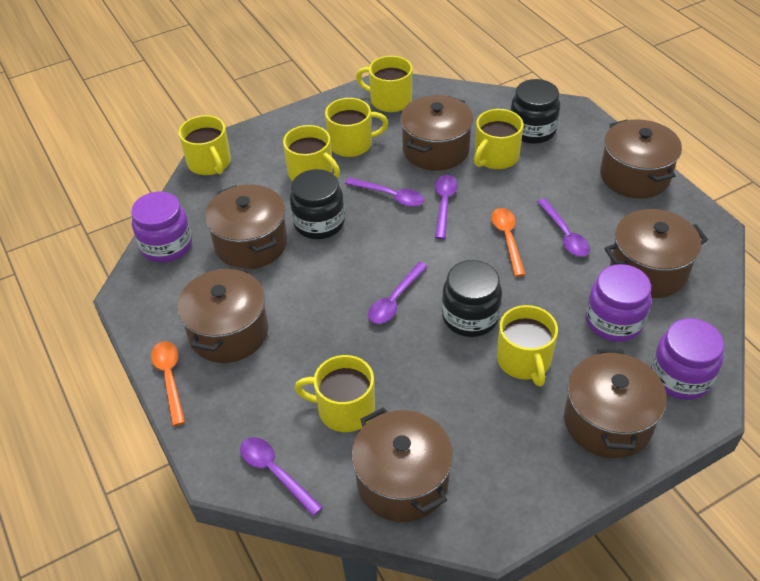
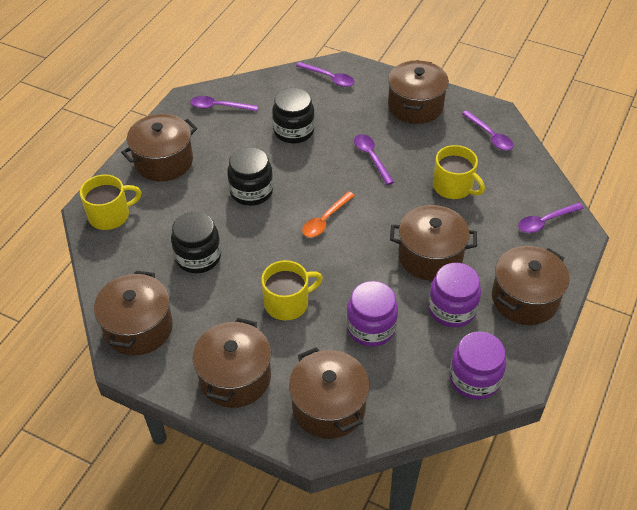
orange spoon: 2 -> 1
yellow mug: 7 -> 3

